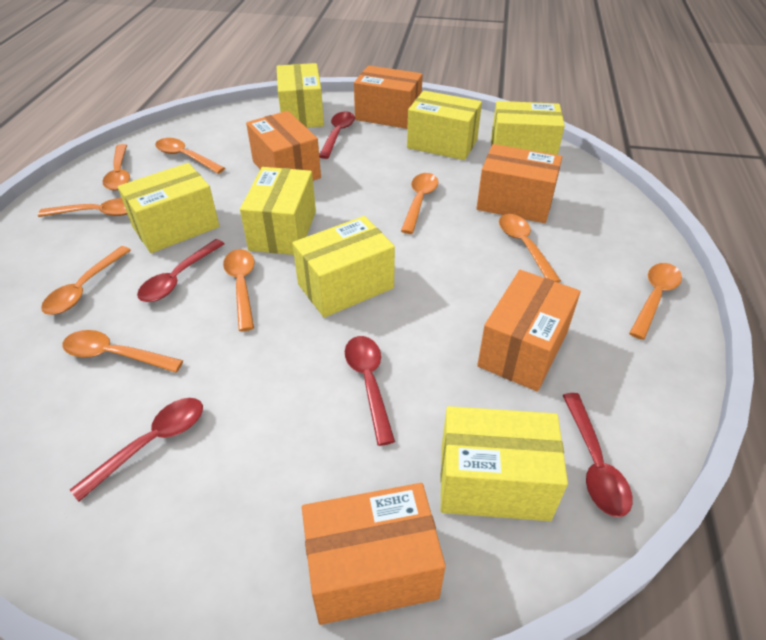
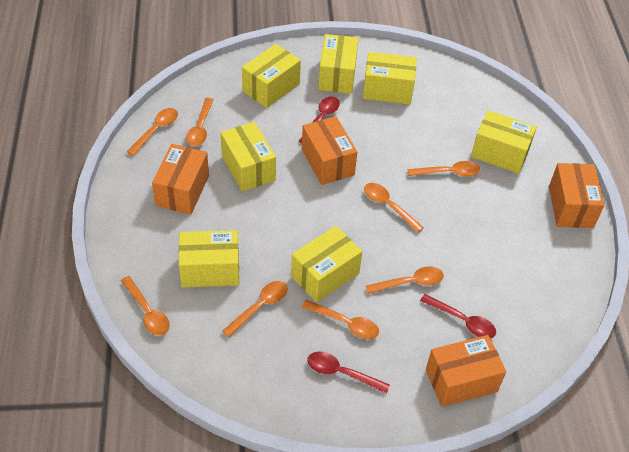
orange box: 5 -> 4
orange spoon: 9 -> 8
red spoon: 5 -> 3

